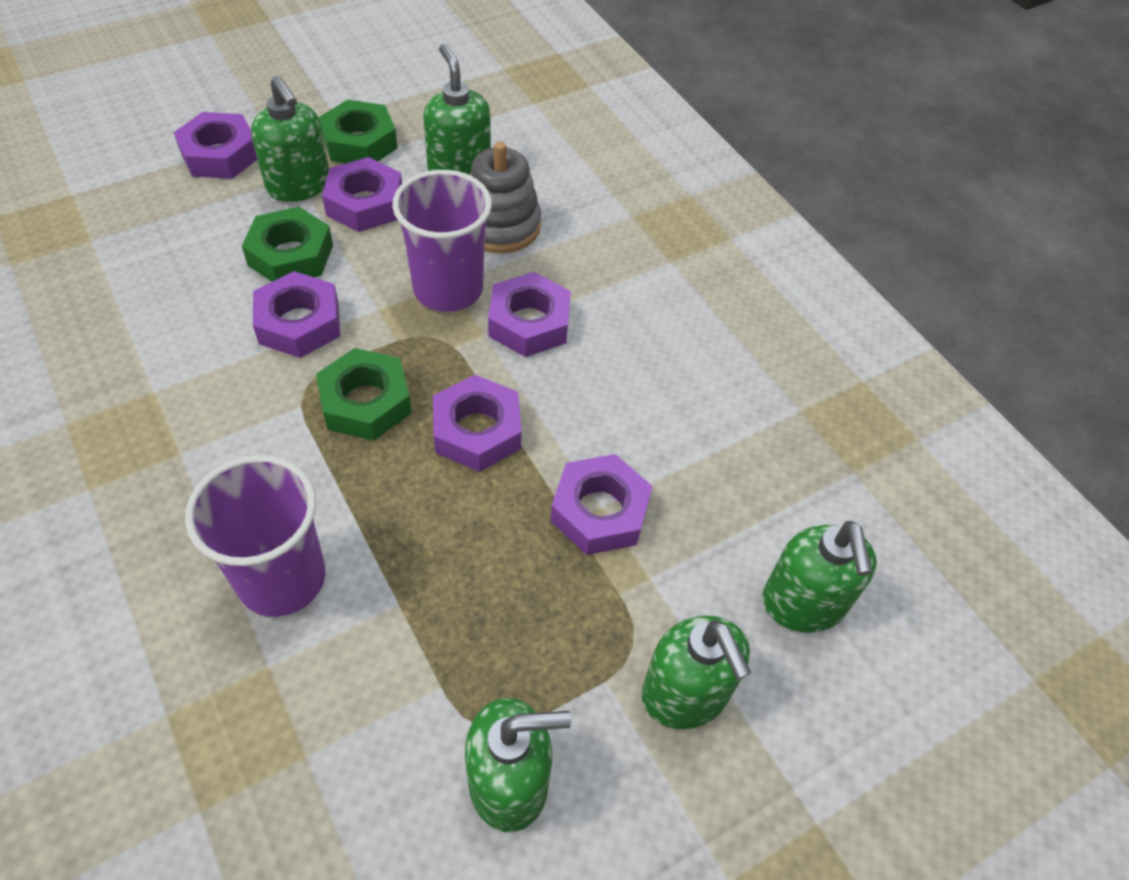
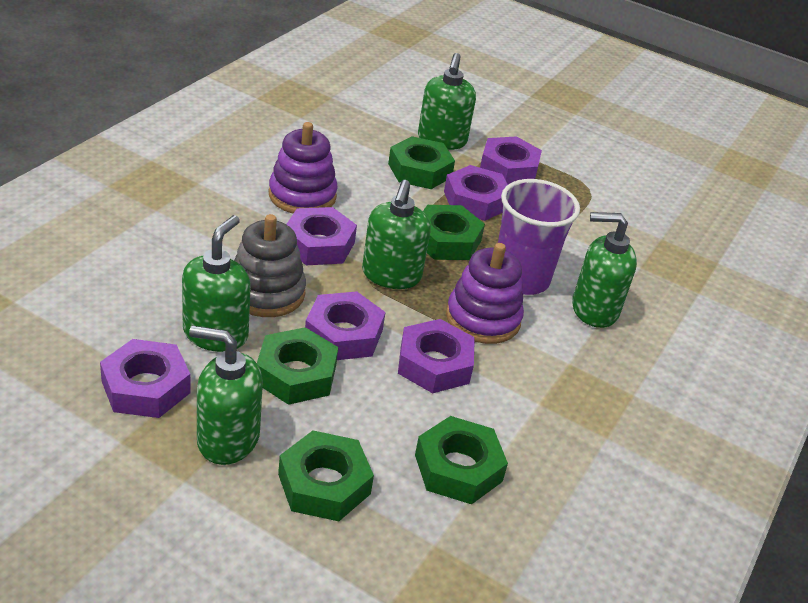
green nut: 3 -> 5
purple cup: 2 -> 1
purple stacking toy: 0 -> 2

